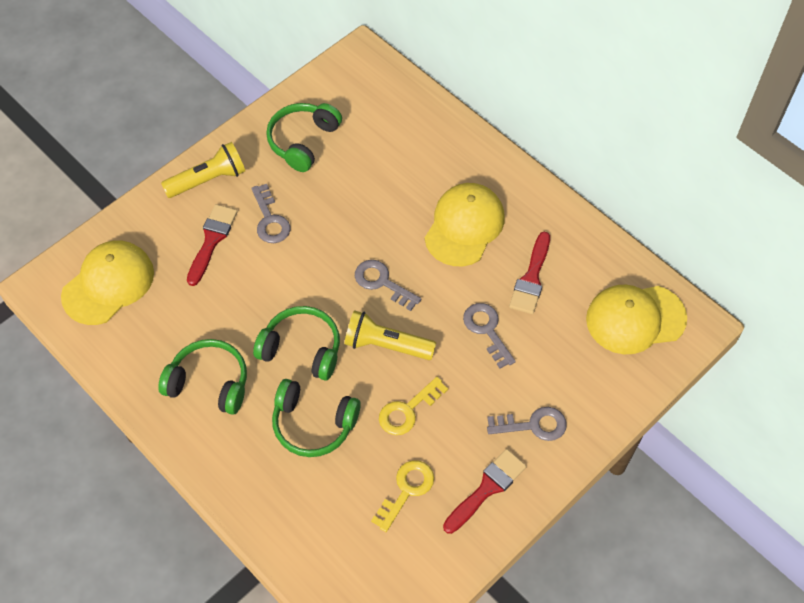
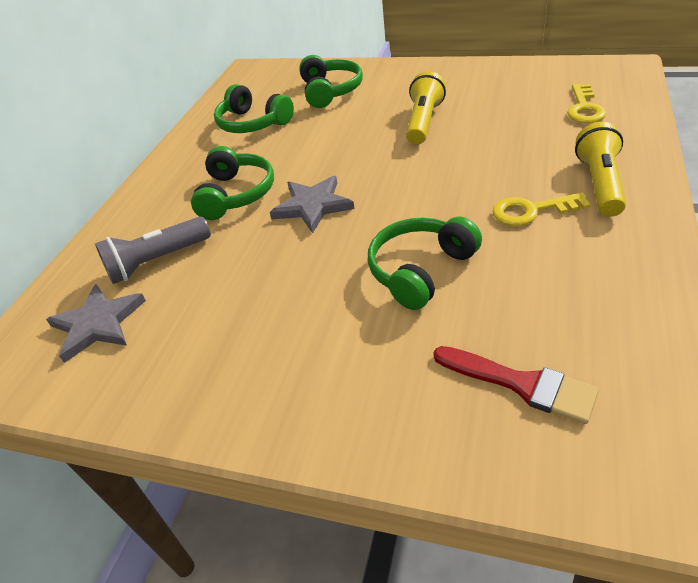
grey flashlight: 0 -> 1
grey key: 4 -> 0
grey star: 0 -> 2
red brush: 3 -> 1
yellow cap: 3 -> 0

